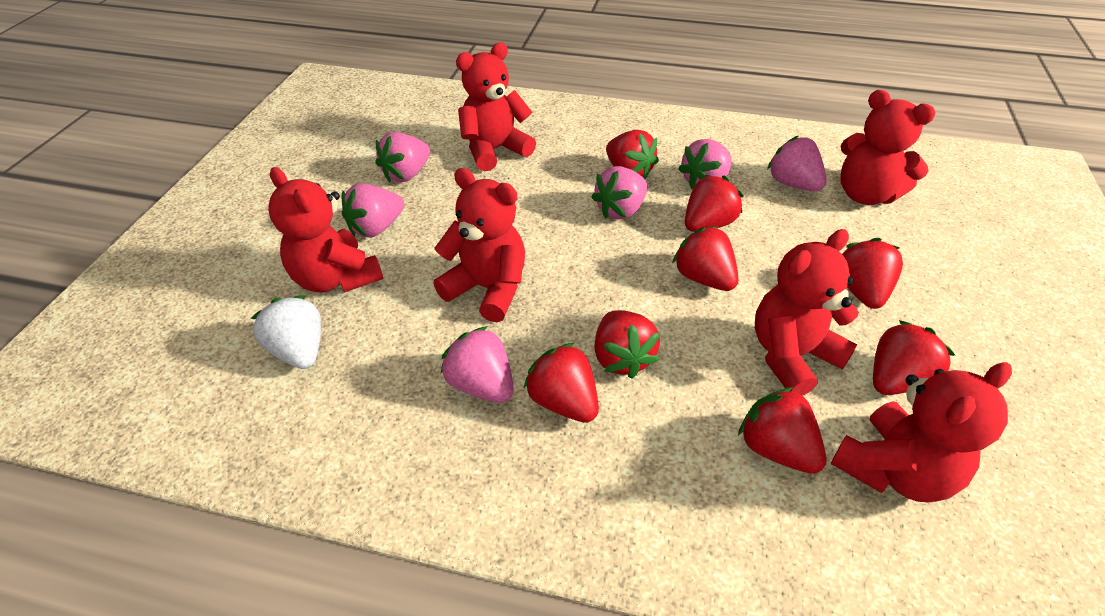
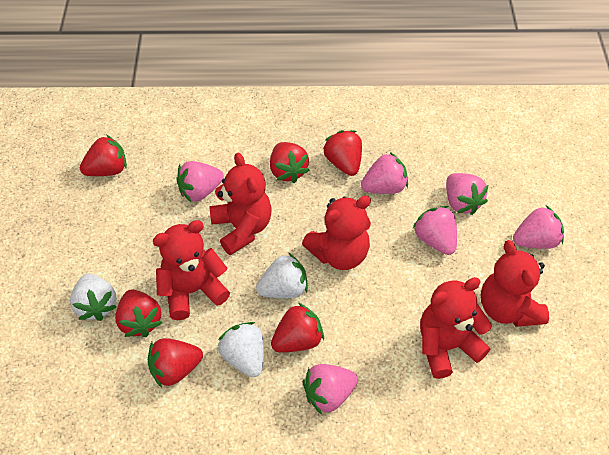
red strawberry: 8 -> 6
red teddy bear: 6 -> 5
white strawberry: 1 -> 3

